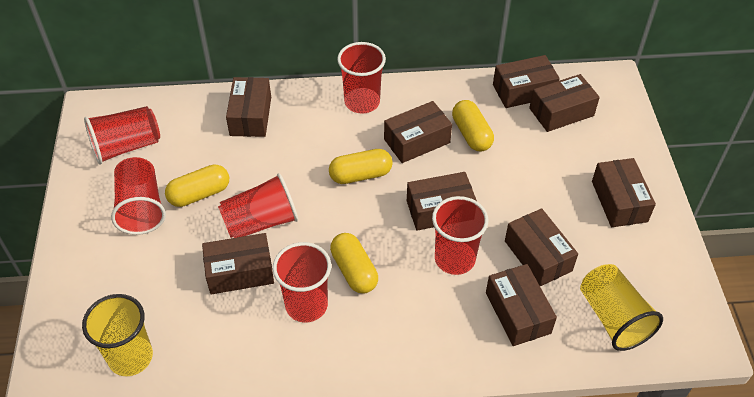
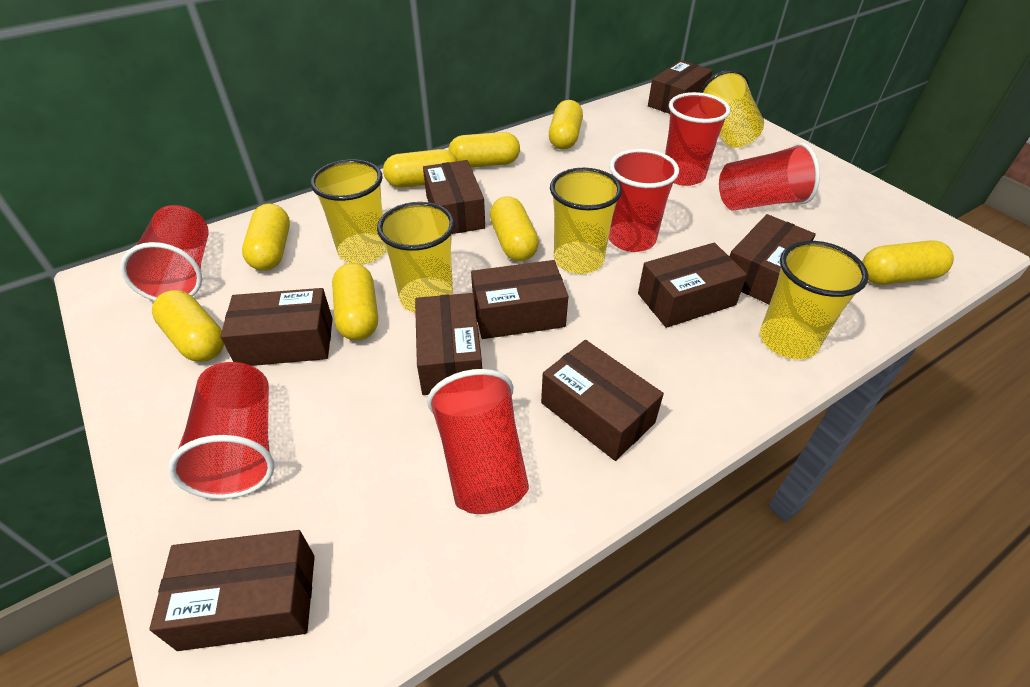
yellow capsule: 4 -> 8
yellow cup: 2 -> 5

